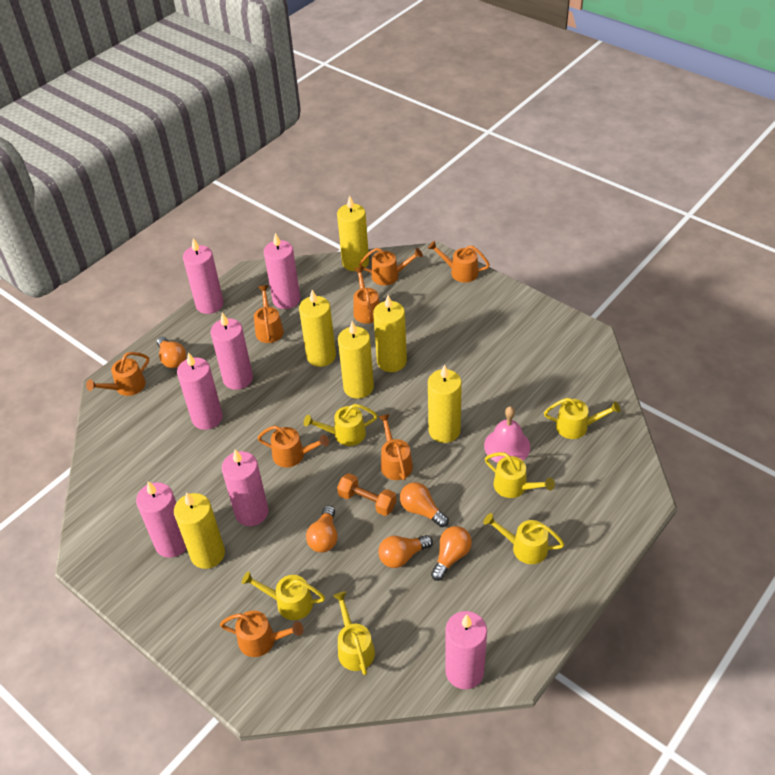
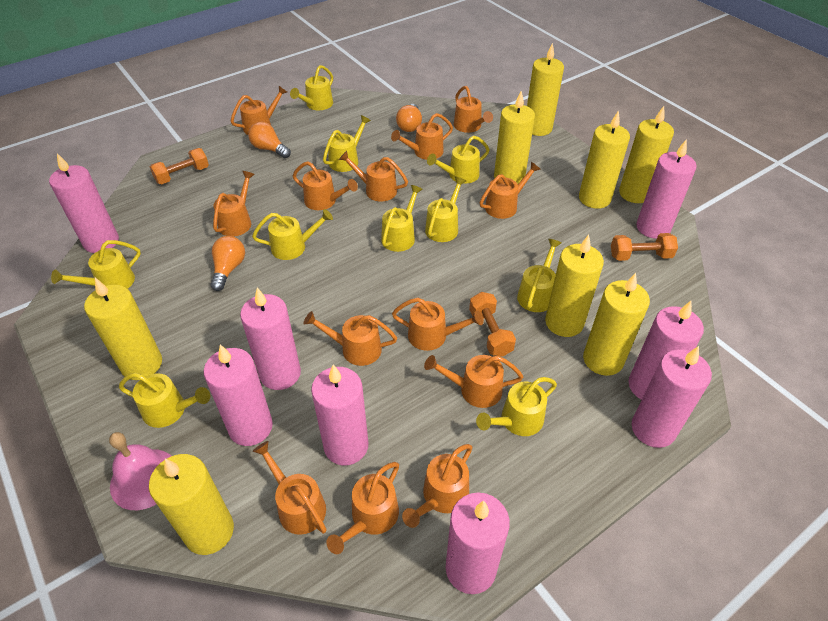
orange dumbbell: 1 -> 3
orange light bulb: 5 -> 3
orange watering can: 8 -> 13
pink candle: 7 -> 8
yellow candle: 6 -> 8
yellow watering can: 6 -> 10

